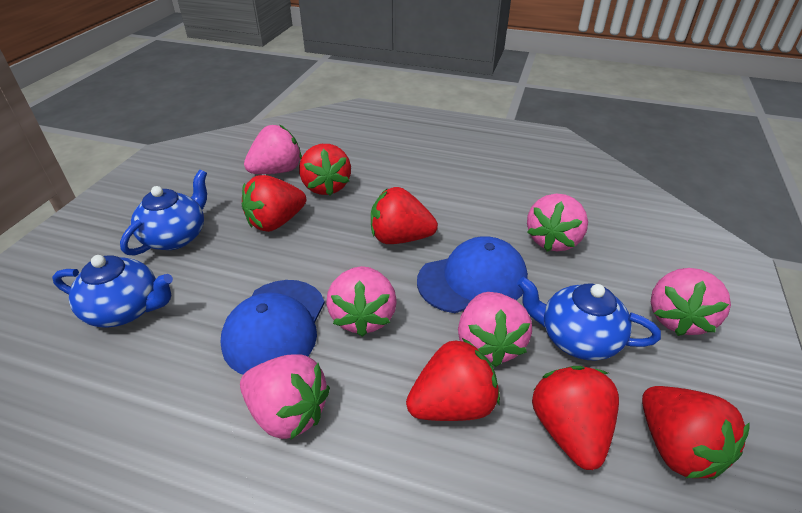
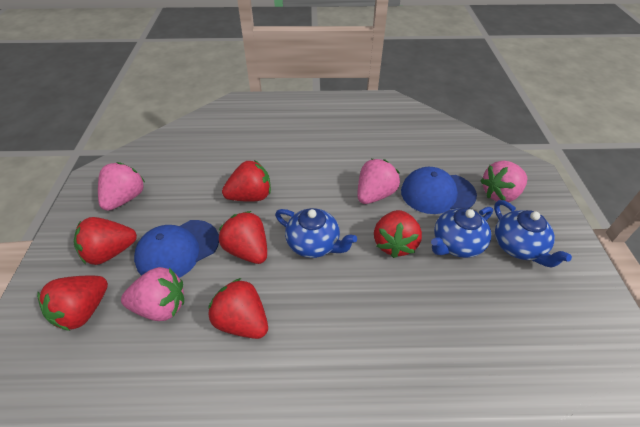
pink strawberry: 6 -> 4

